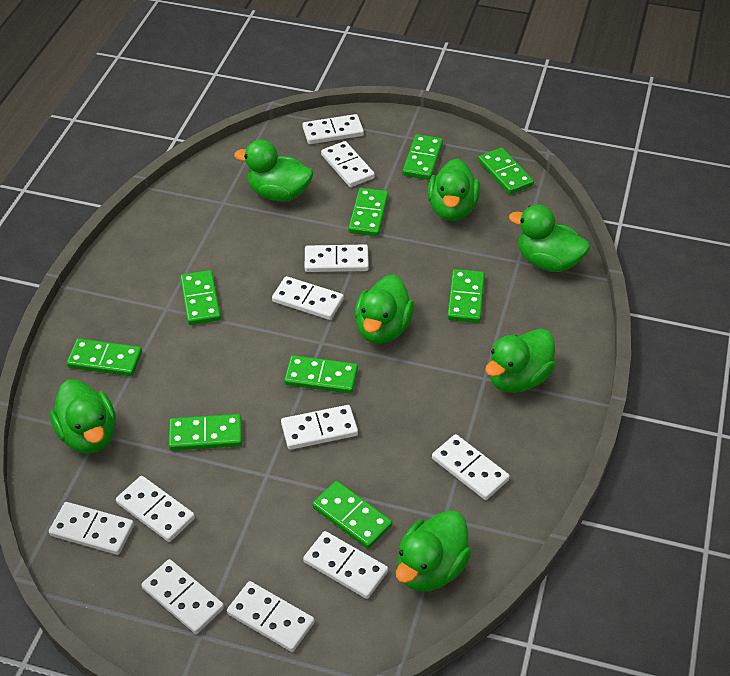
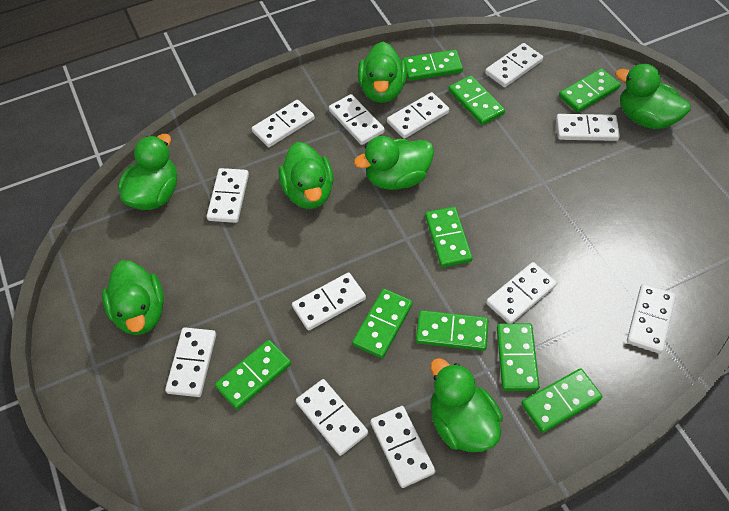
white domino: 11 -> 12

